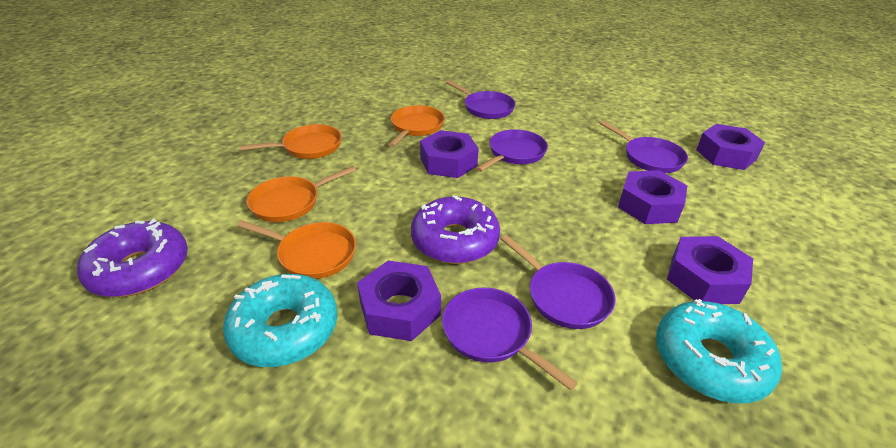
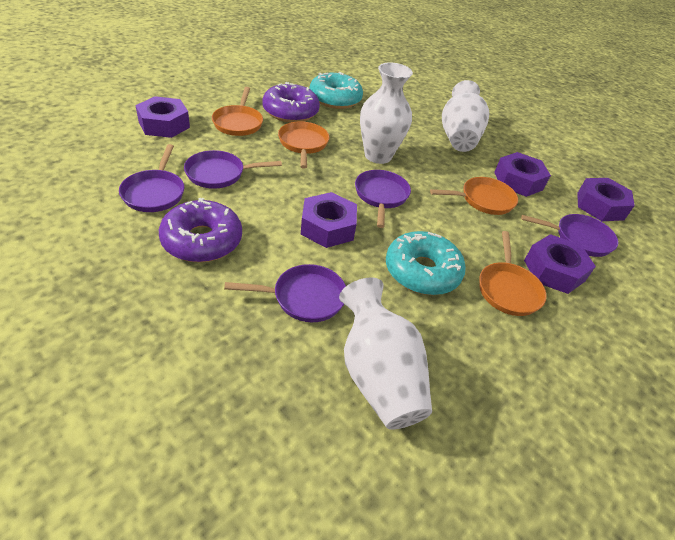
white vase: 0 -> 3

